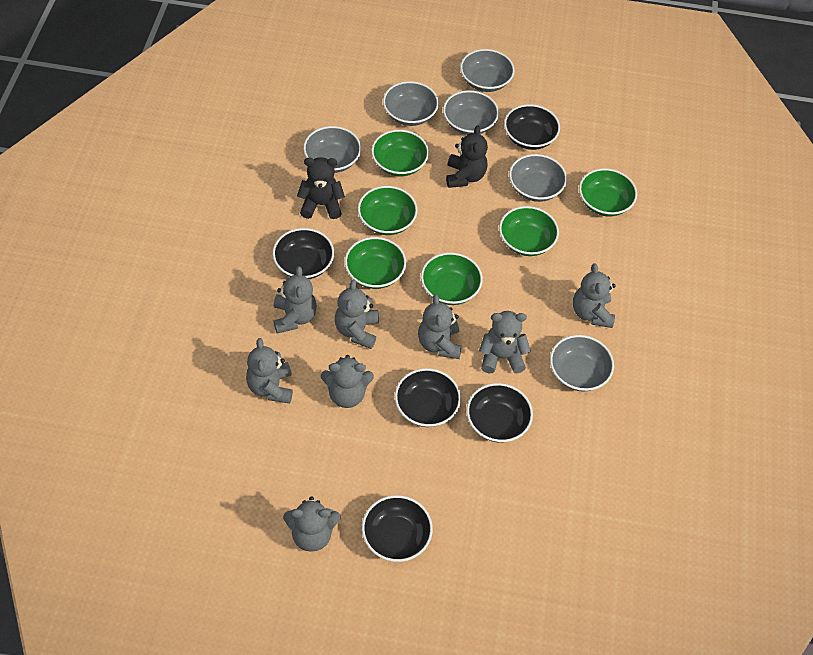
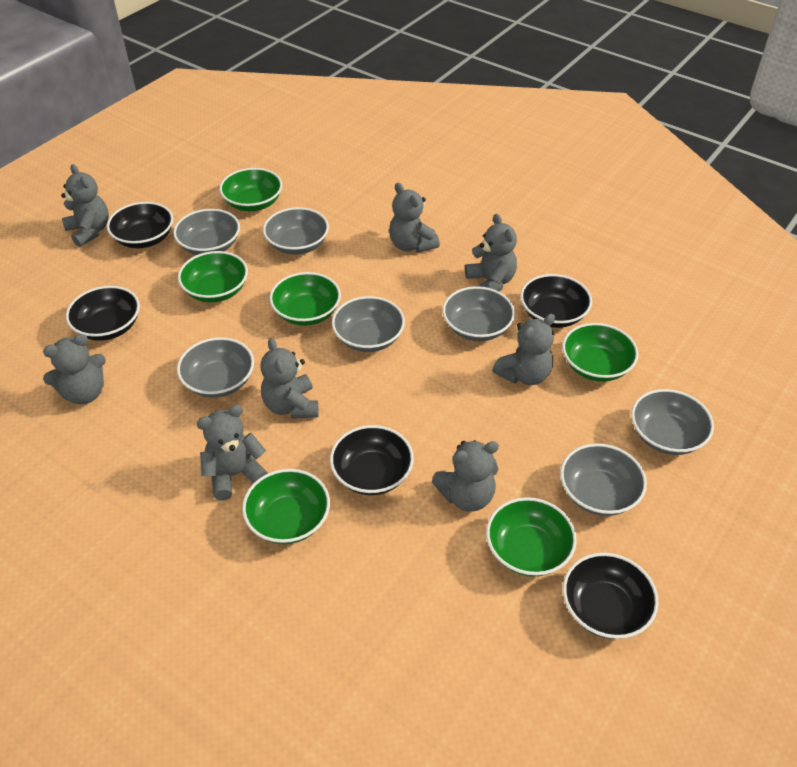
black teddy bear: 2 -> 0
grey bowl: 6 -> 7

